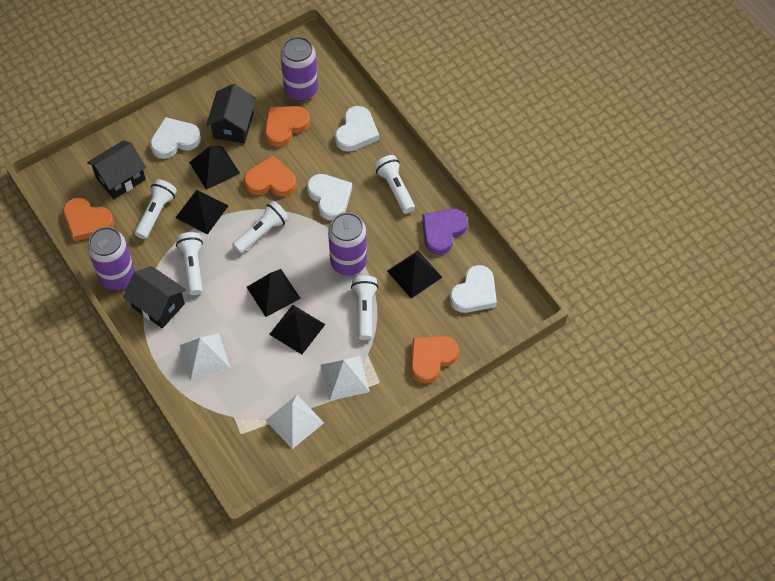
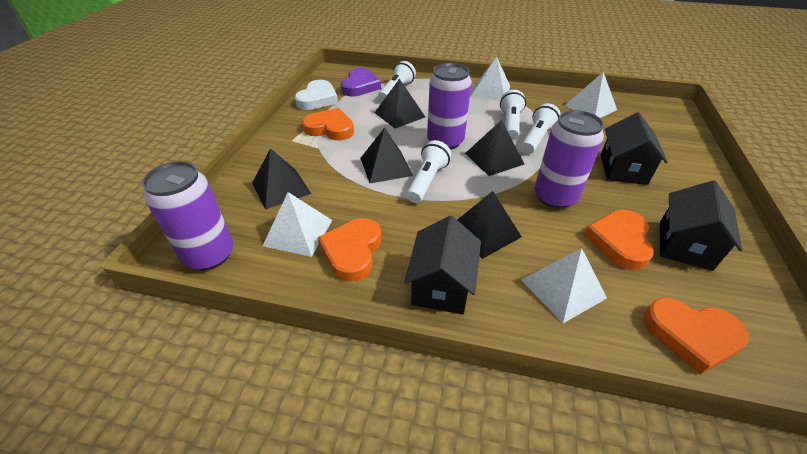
white flashlight: 5 -> 4
white heart: 4 -> 1
white pyramid: 3 -> 4

